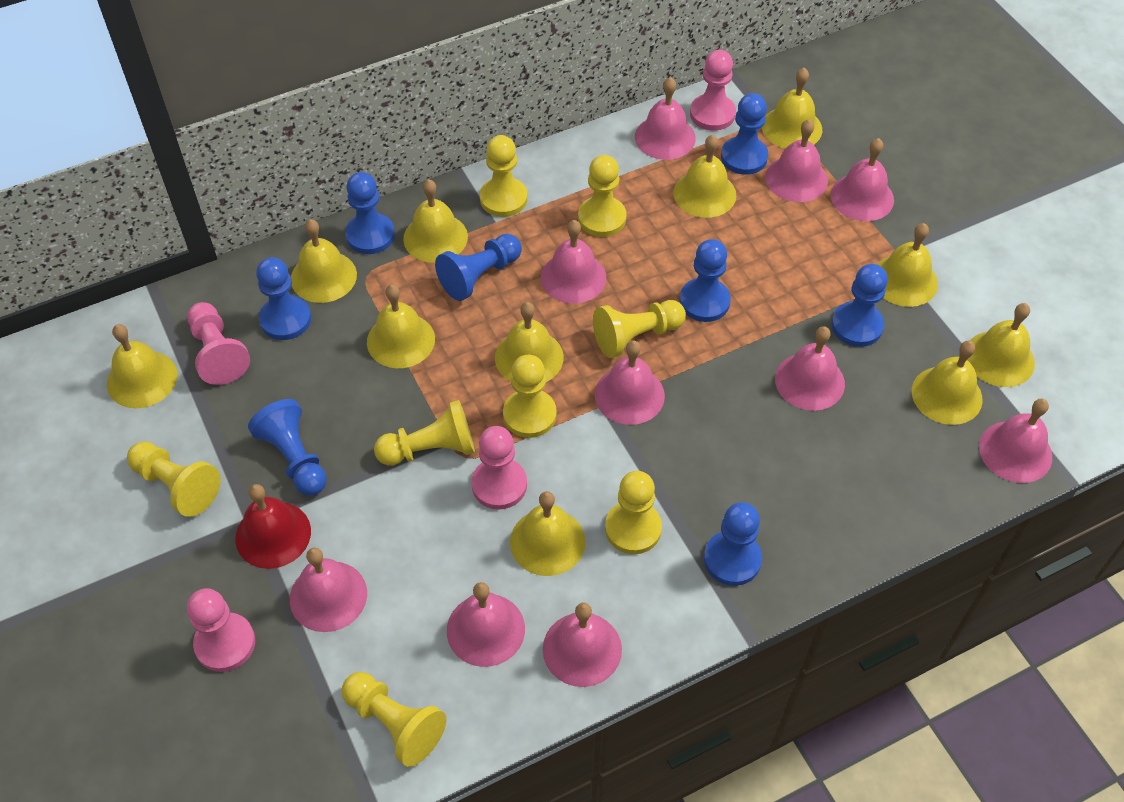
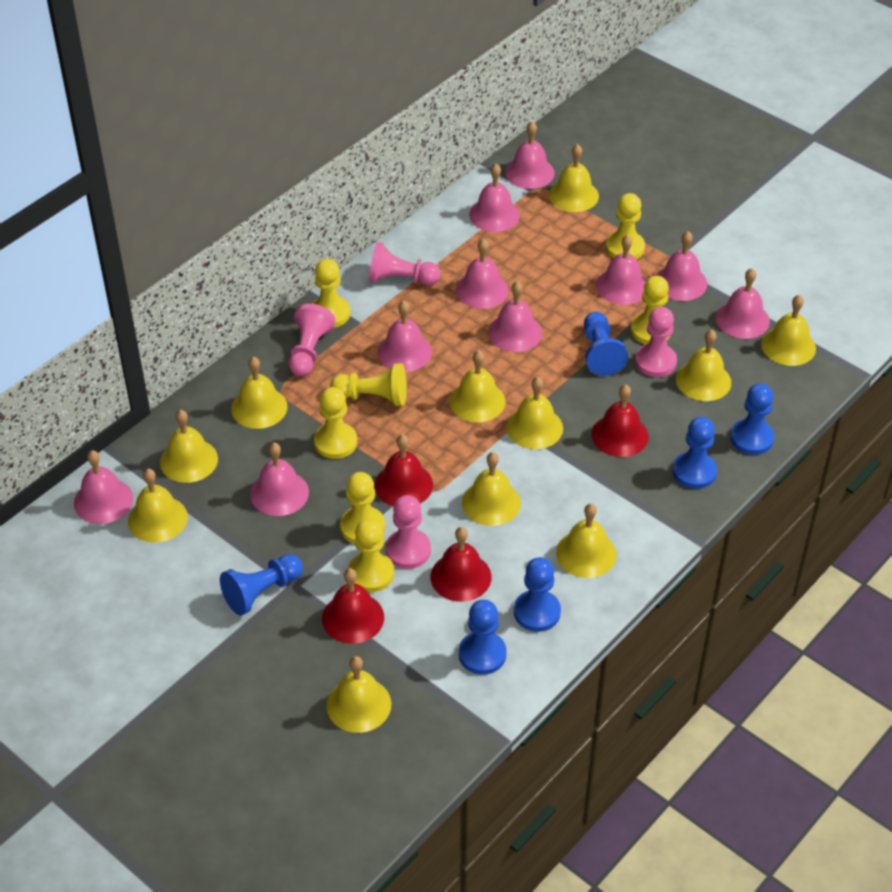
blue pawn: 8 -> 6
red bell: 1 -> 4
yellow pawn: 8 -> 7

